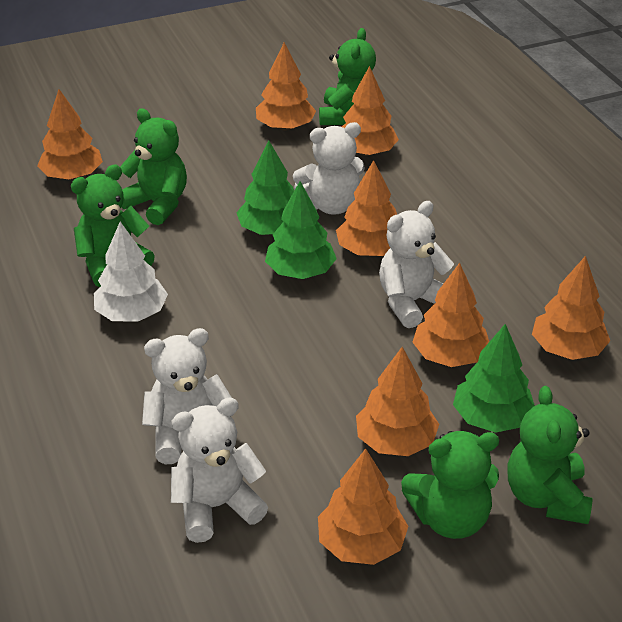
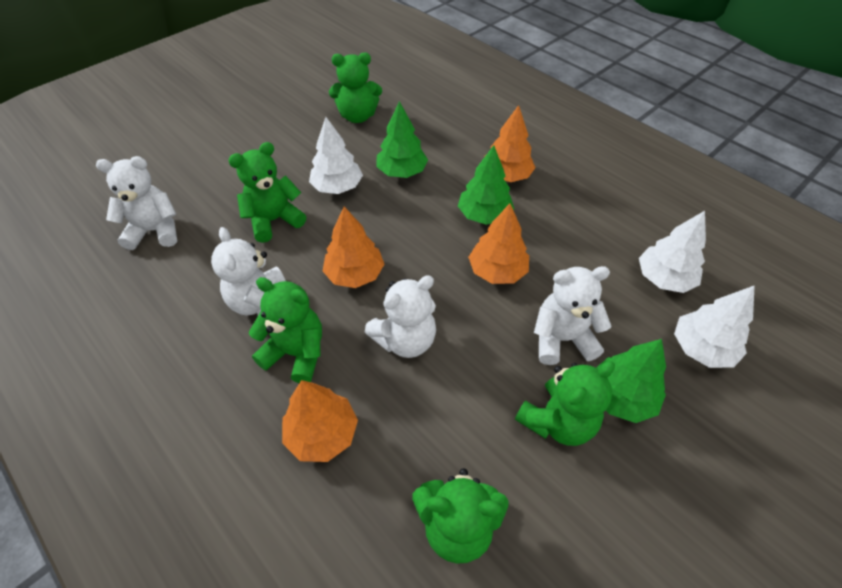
orange tree: 8 -> 4
white tree: 1 -> 3

